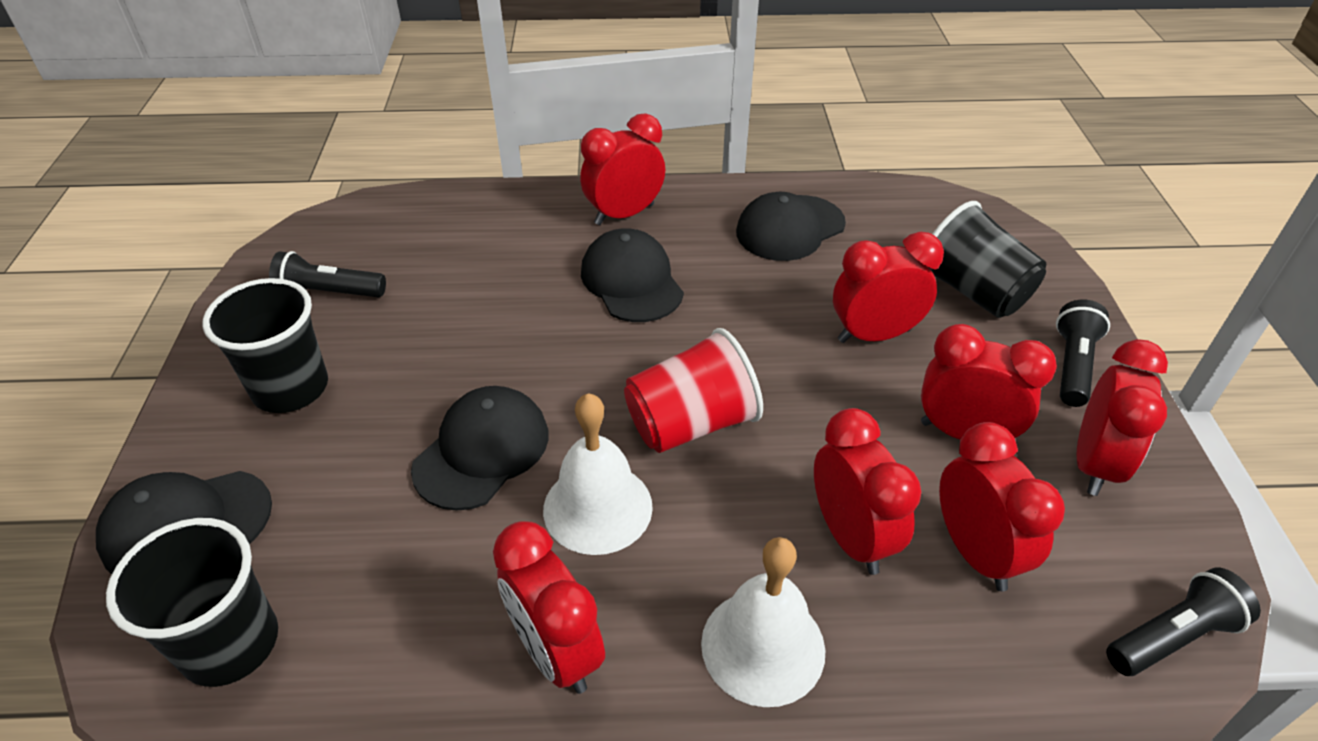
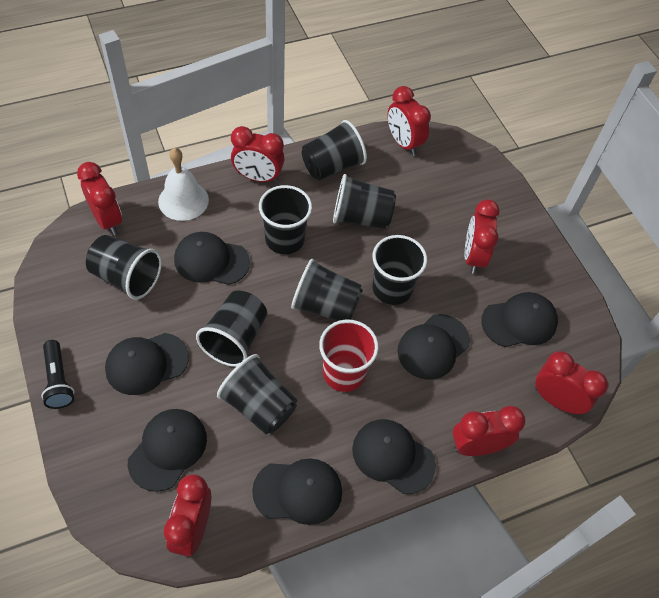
black cap: 4 -> 7
black cup: 3 -> 8
black flashlight: 3 -> 1
white bell: 2 -> 1

